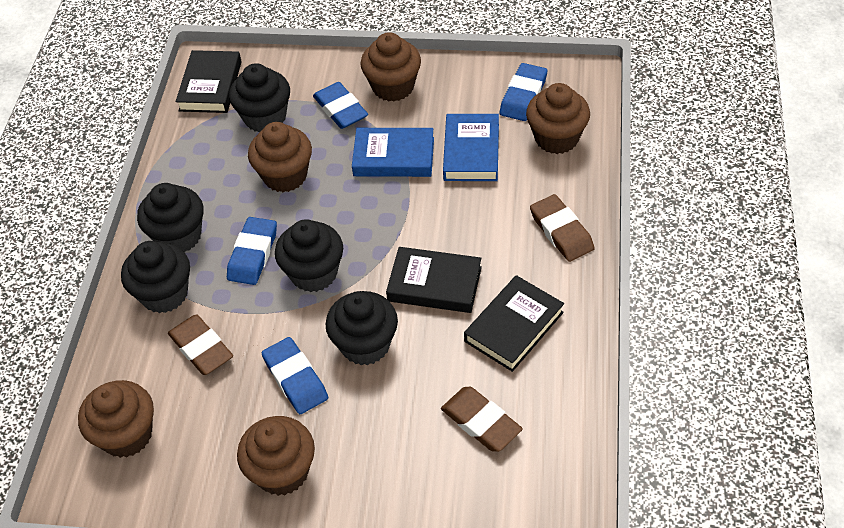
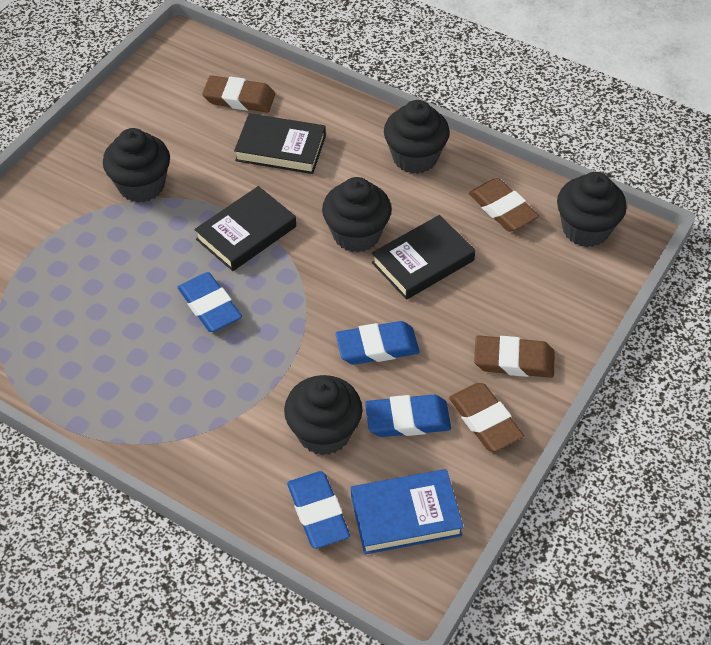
blue book: 2 -> 1
brown cupcake: 5 -> 0
brown eraser: 3 -> 4

